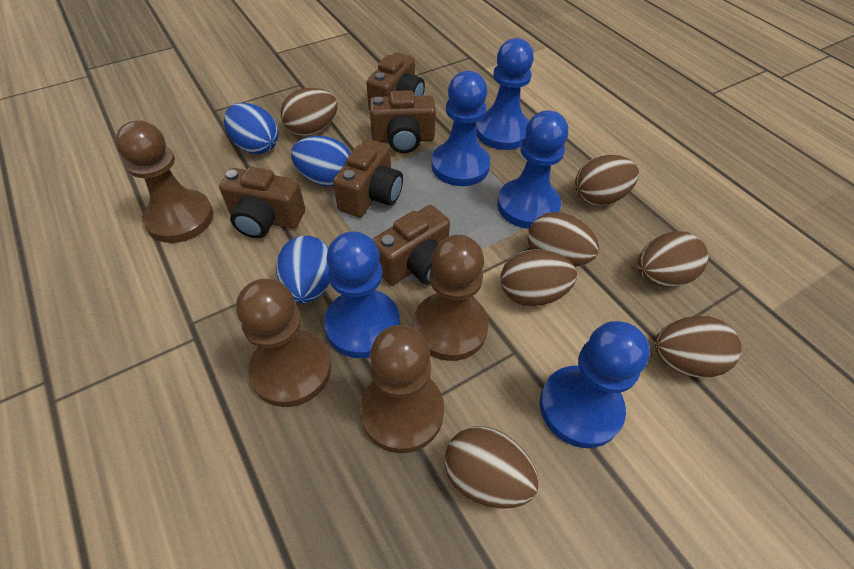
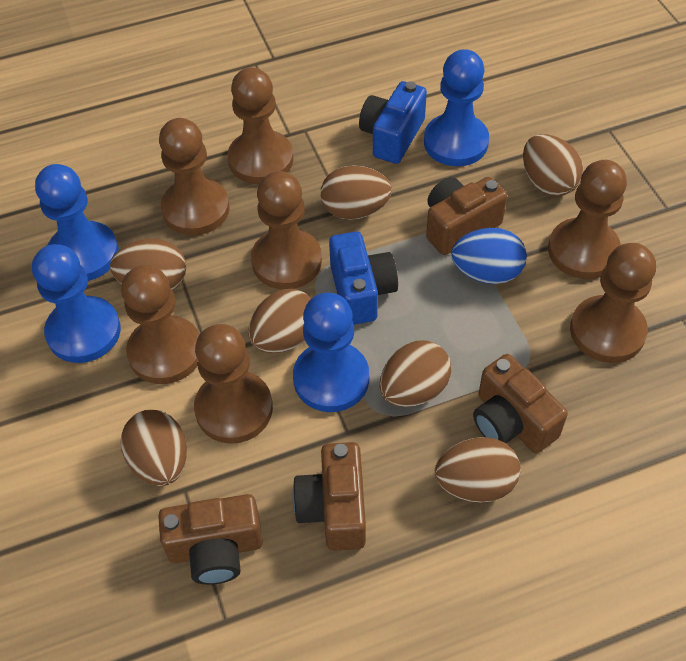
blue camera: 0 -> 2
blue egg: 3 -> 1
blue pawn: 5 -> 4
brown camera: 5 -> 4
brown pawn: 4 -> 7

